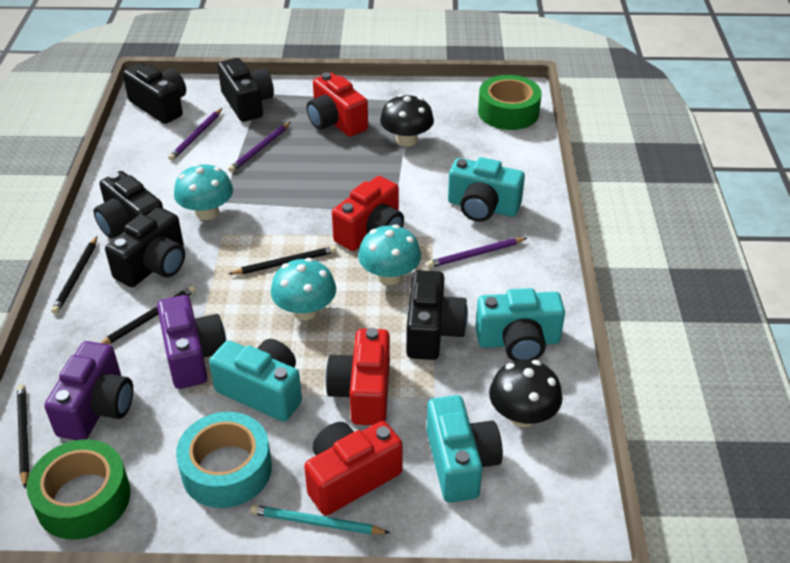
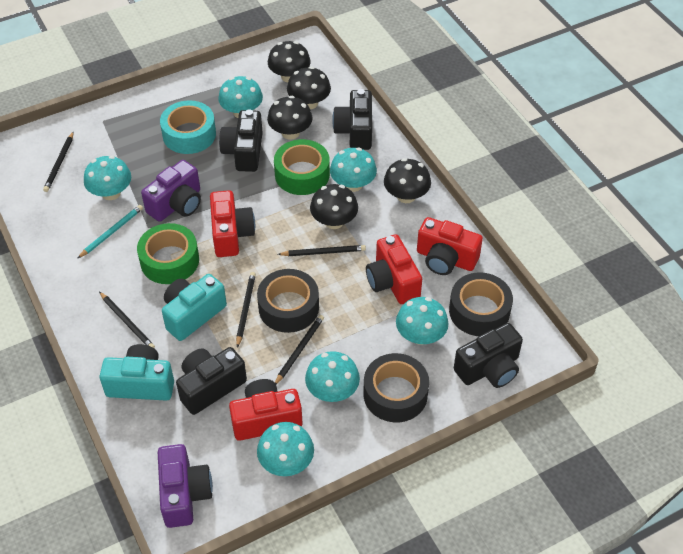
black camera: 5 -> 4
black mushroom: 2 -> 5
black pencil: 4 -> 5
black tape: 0 -> 3
purple pencil: 3 -> 0
turquoise camera: 4 -> 2
turquoise mushroom: 3 -> 6

